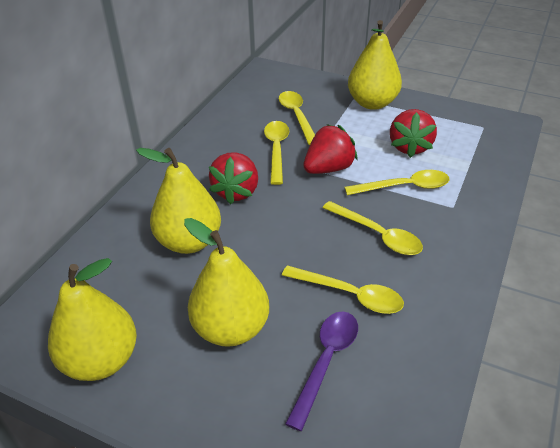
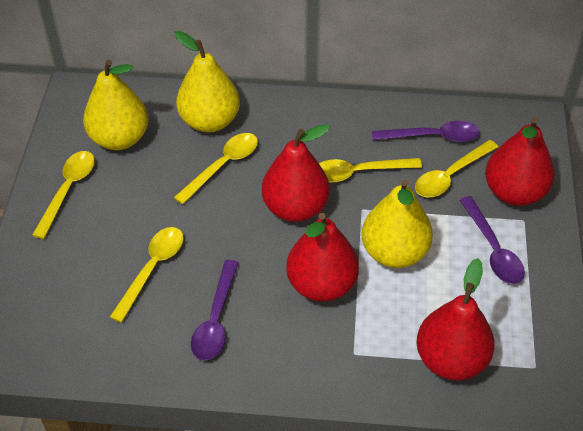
purple spoon: 1 -> 3
red pear: 0 -> 4
red strawberry: 3 -> 0
yellow pear: 4 -> 3

